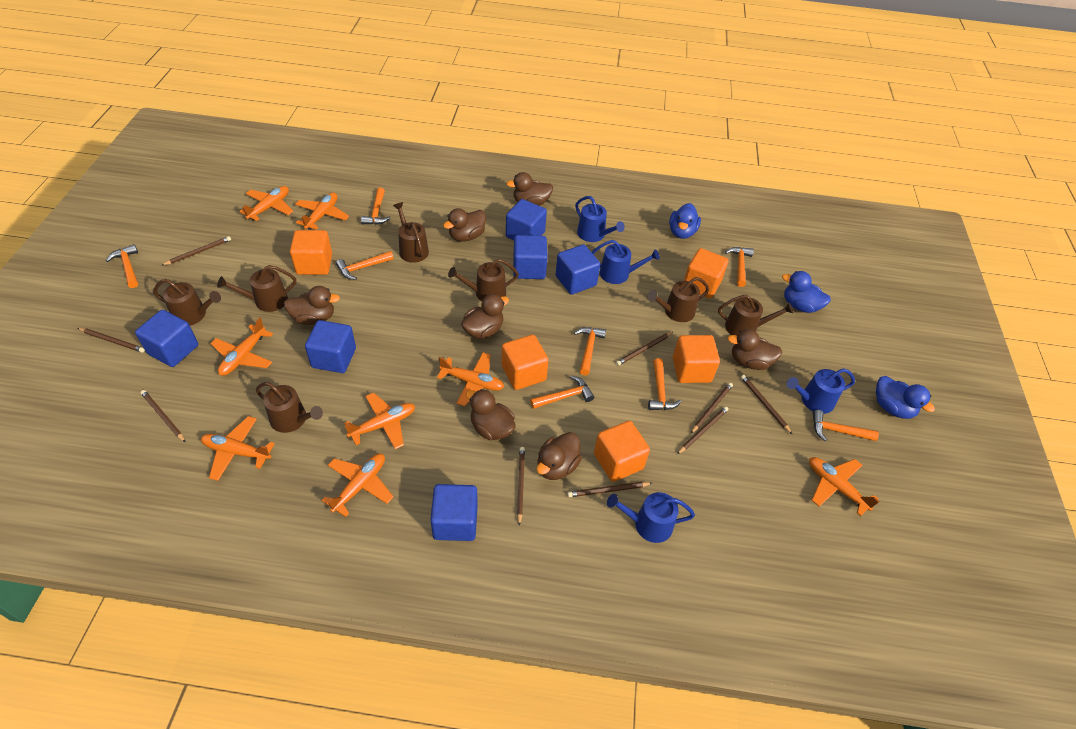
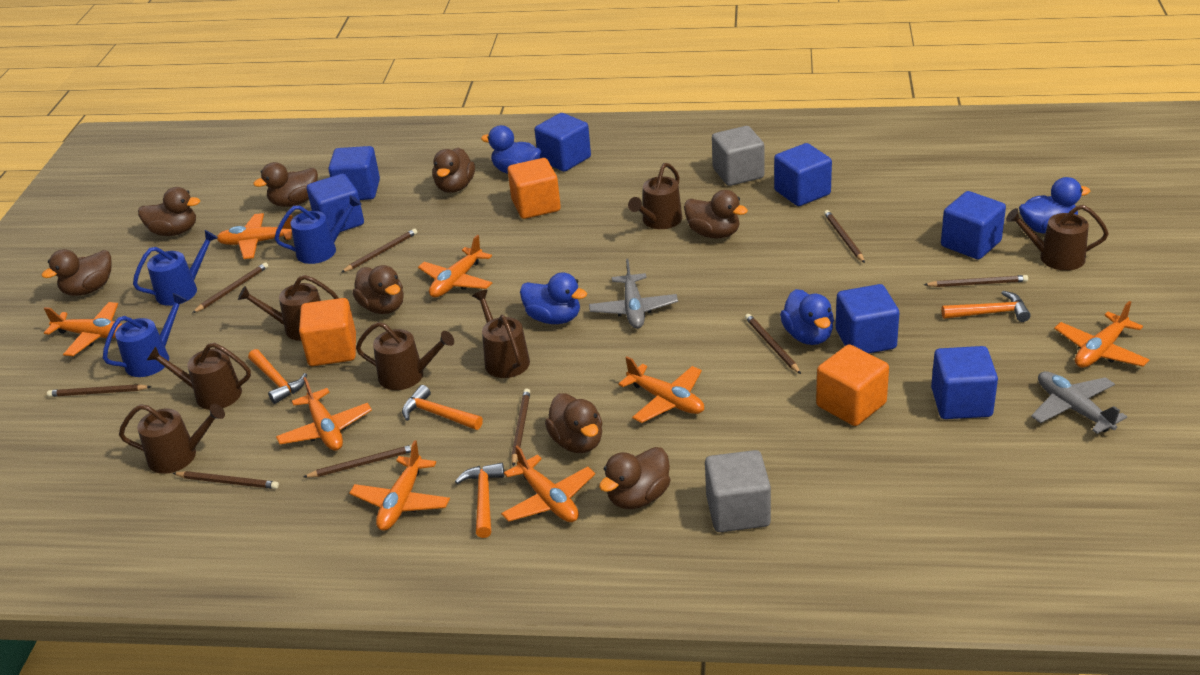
blue cube: 6 -> 7
blue duck: 3 -> 4
blue watering can: 4 -> 3
brown duck: 7 -> 8
grey cube: 0 -> 2
grey plane: 0 -> 2
orange cube: 5 -> 3
orange hammer: 8 -> 4

